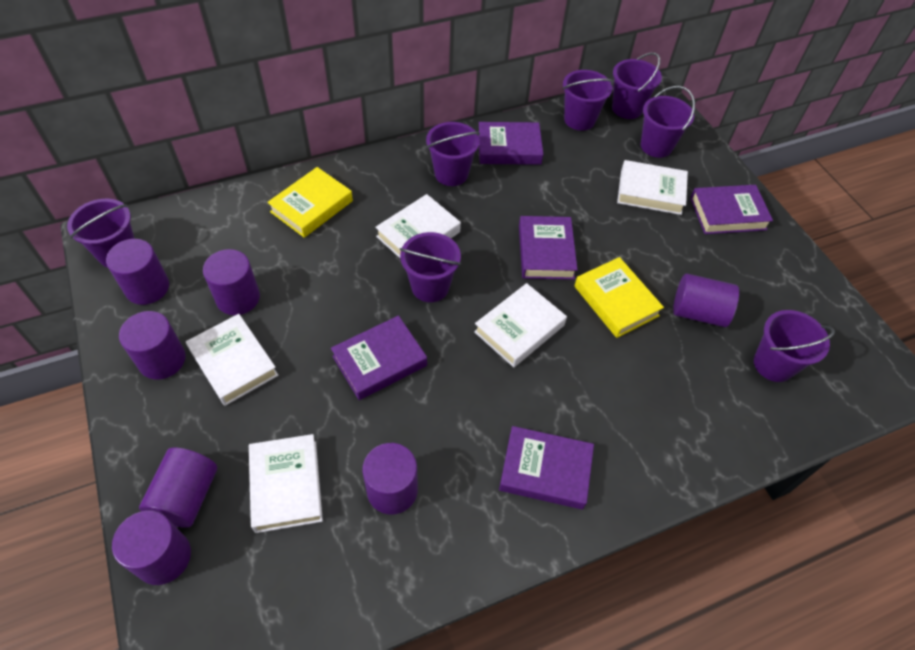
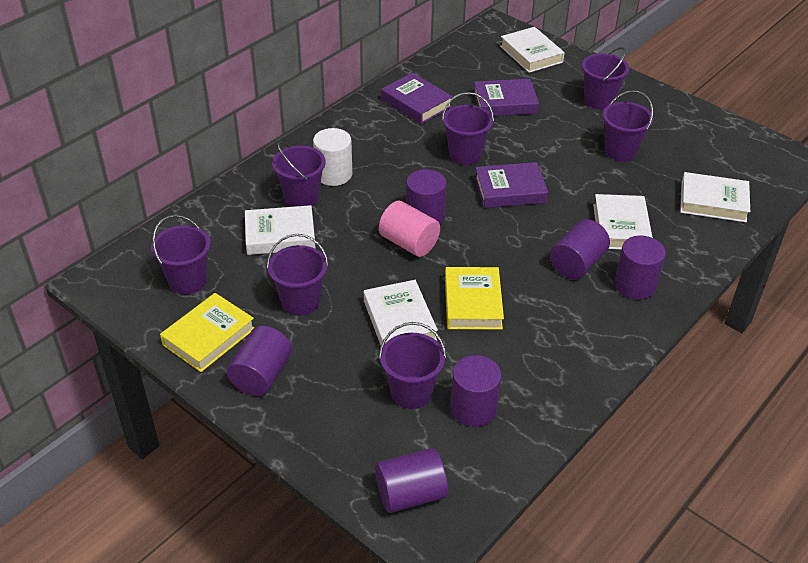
pink cylinder: 0 -> 1
purple book: 5 -> 3
purple cylinder: 7 -> 6
white cylinder: 0 -> 1

